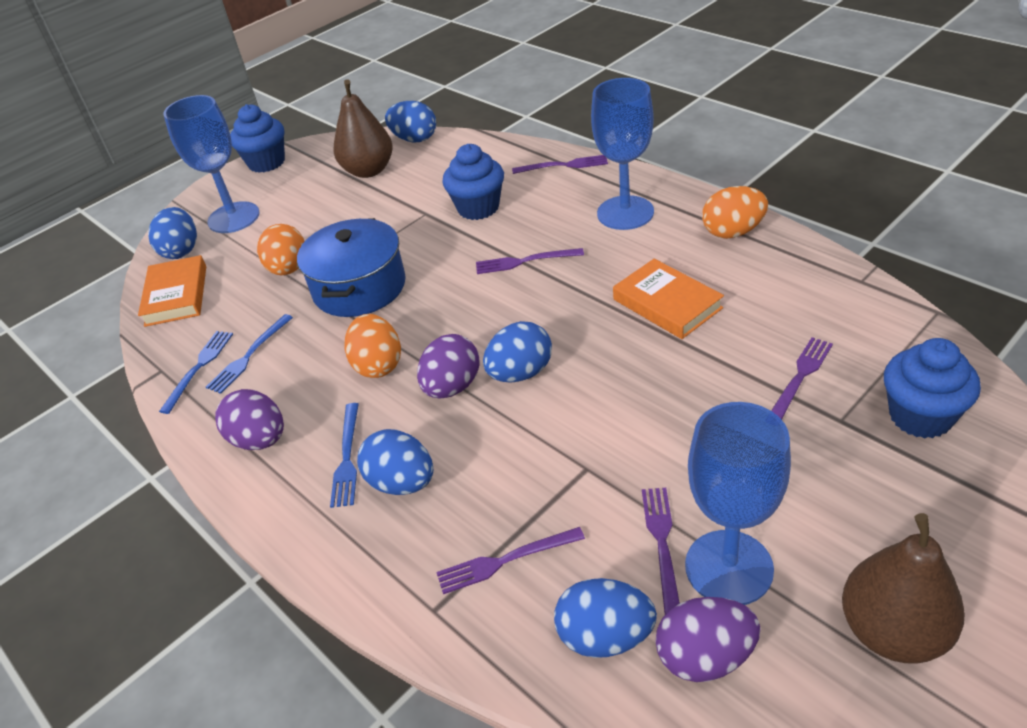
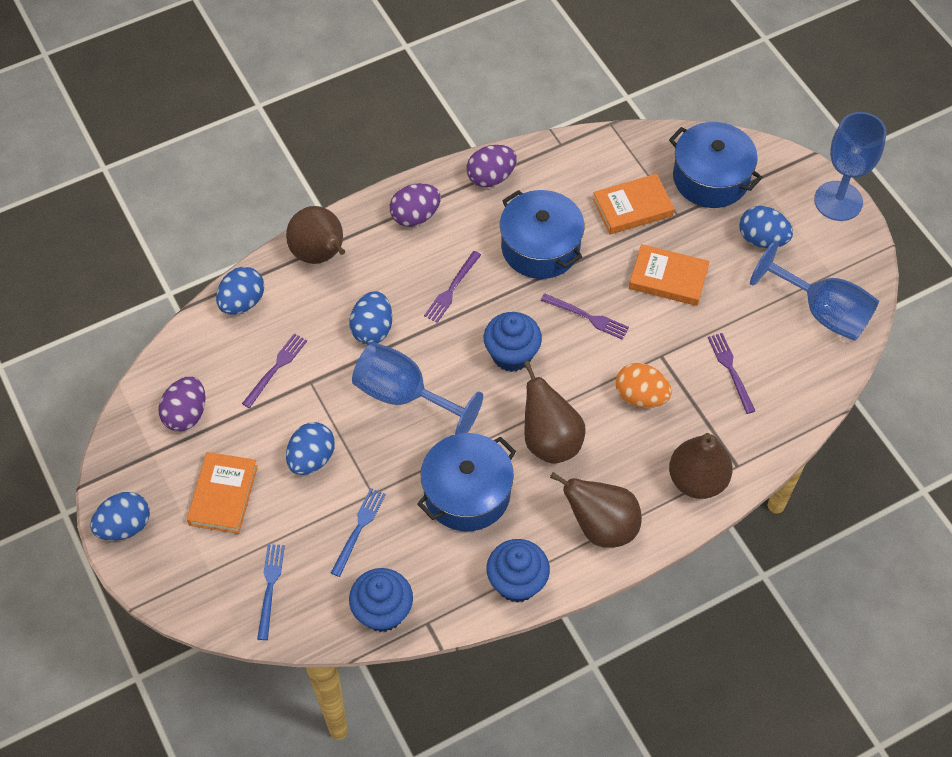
blue fork: 3 -> 2
blue pot: 1 -> 3
brown pear: 2 -> 4
orange book: 2 -> 3
orange egg: 3 -> 1
purple fork: 5 -> 4

